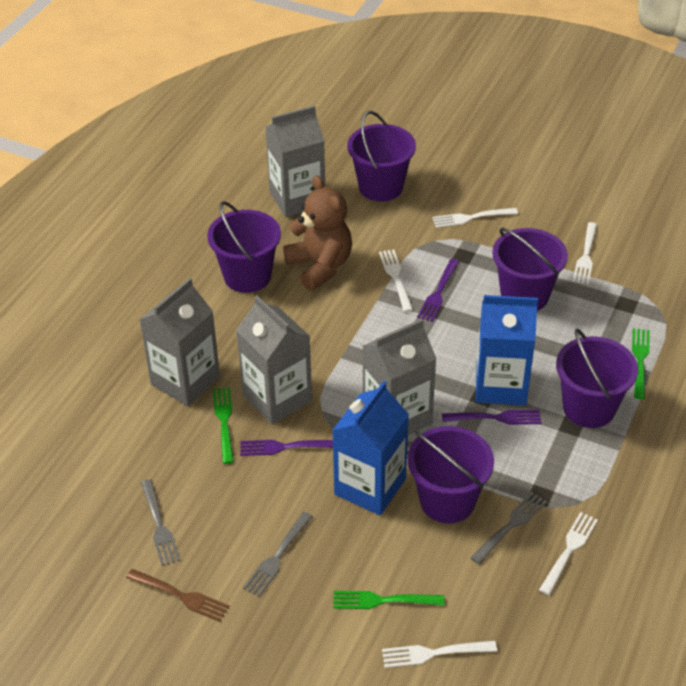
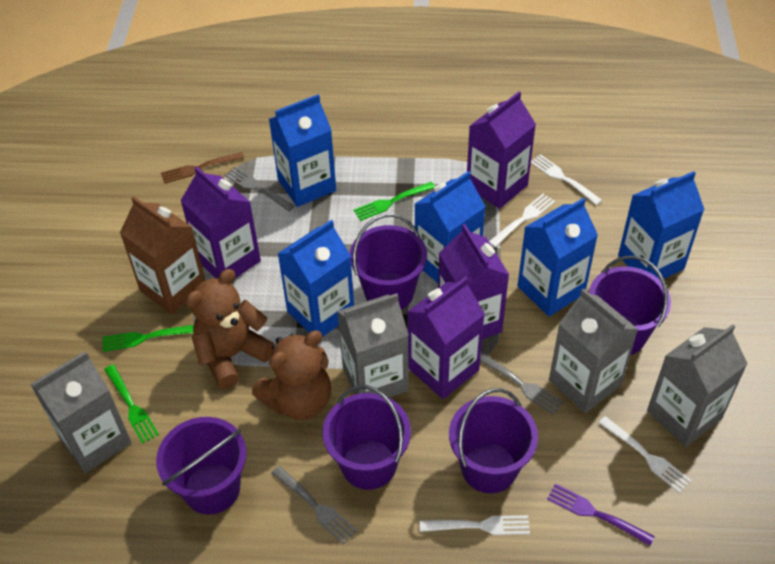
blue carton: 2 -> 5
brown carton: 0 -> 1
brown teddy bear: 1 -> 2
purple carton: 0 -> 4
purple fork: 3 -> 1
white fork: 5 -> 4

